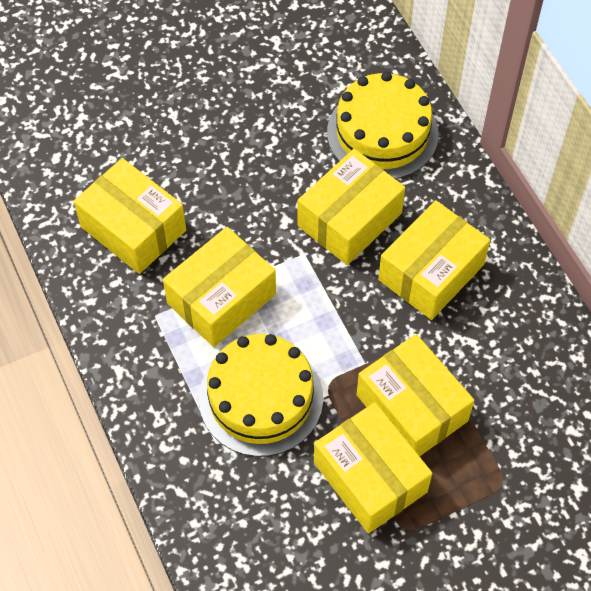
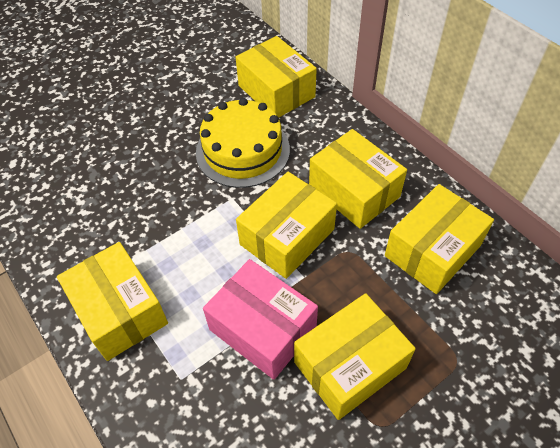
pink box: 0 -> 1
yellow cake: 2 -> 1

